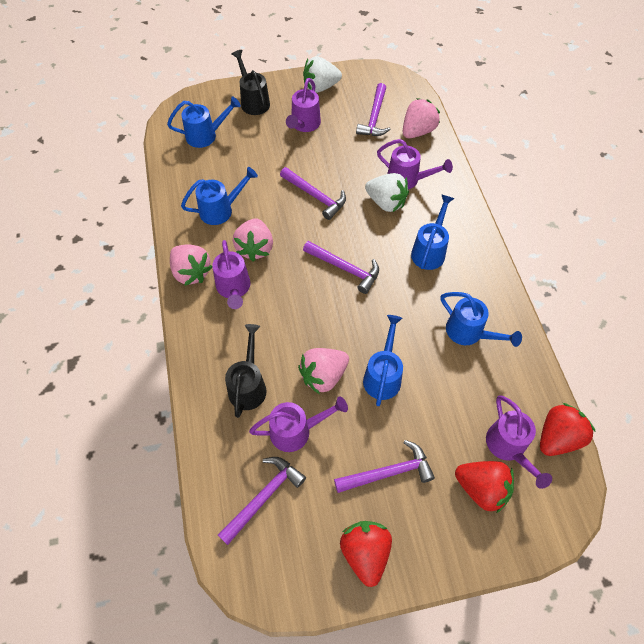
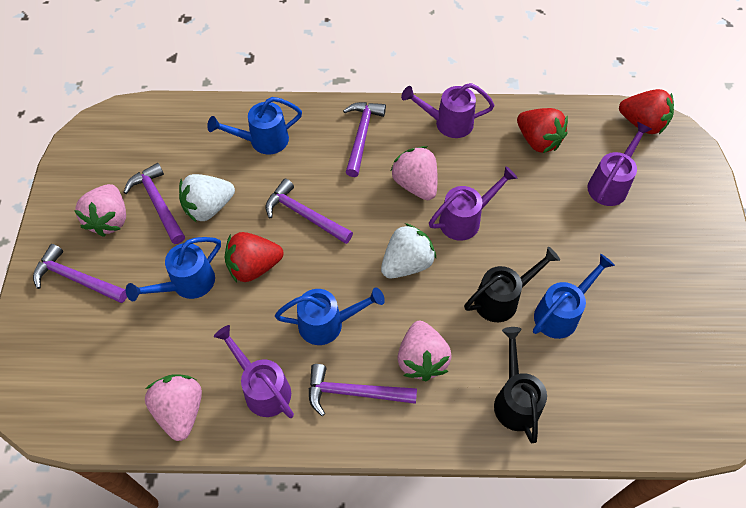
blue watering can: 5 -> 4
purple watering can: 5 -> 4

